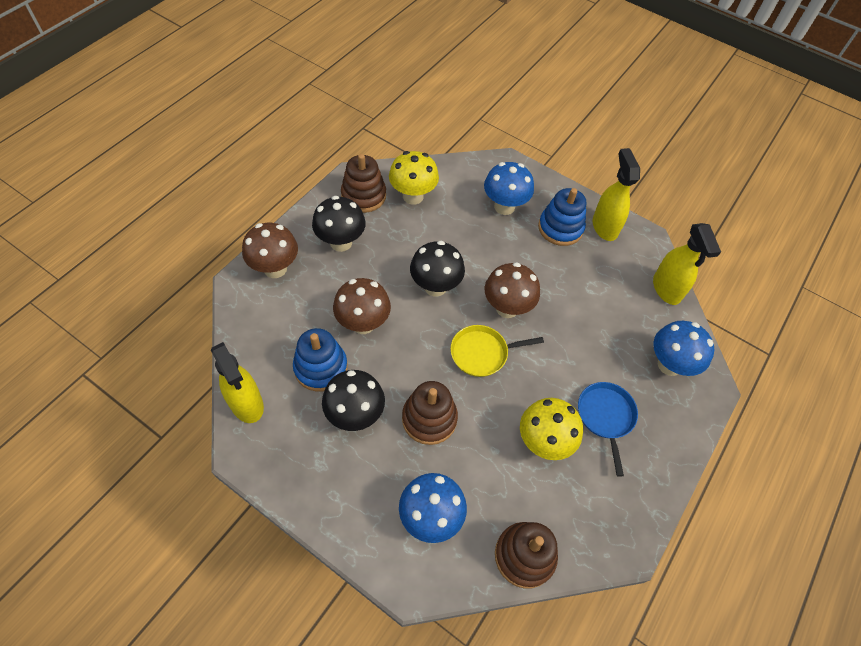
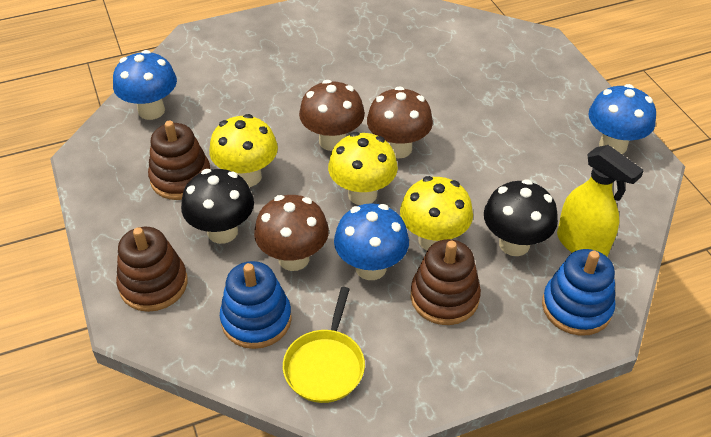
black mushroom: 3 -> 2
blue pan: 1 -> 0
yellow mushroom: 2 -> 3
yellow spray bottle: 3 -> 1

